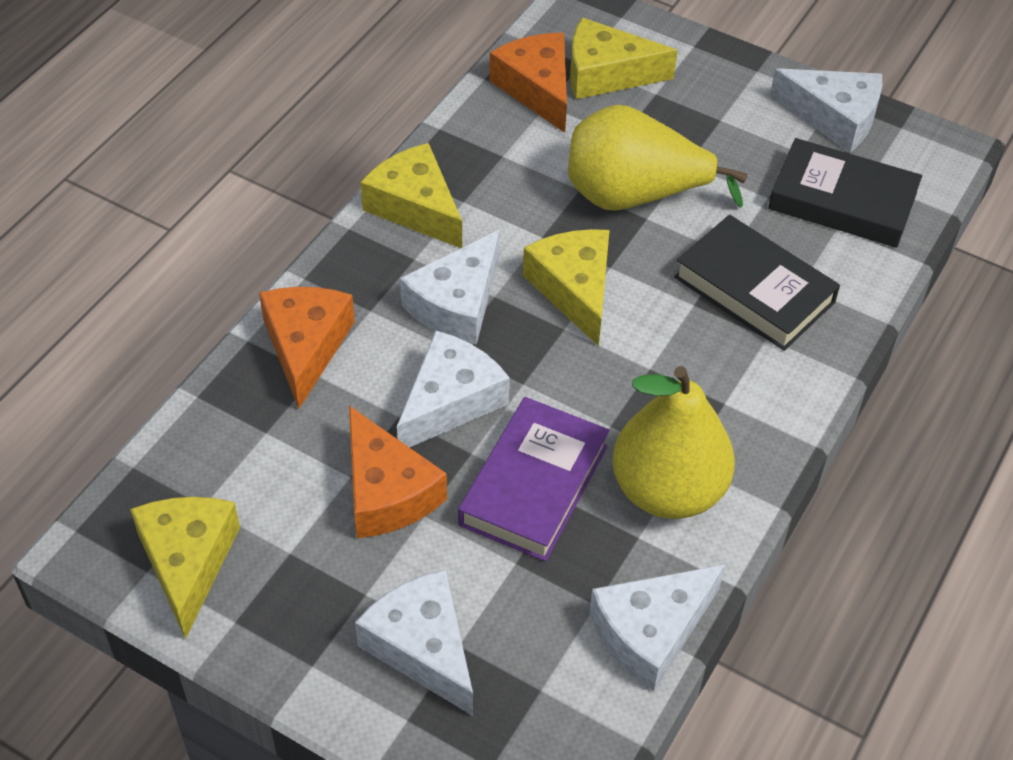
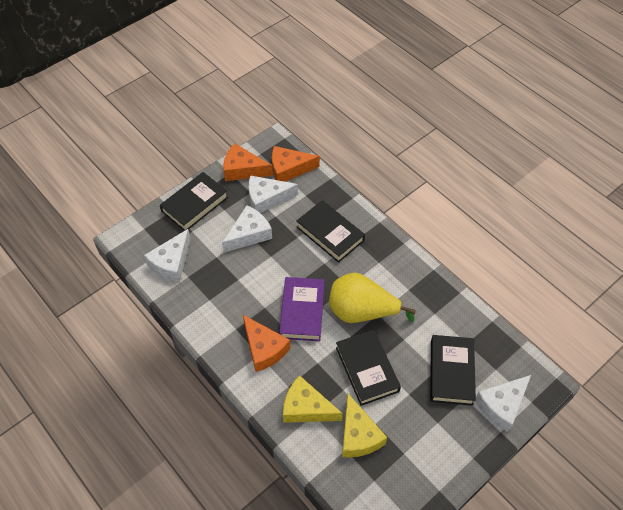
black book: 2 -> 4
white cheese: 5 -> 4
yellow cheese: 4 -> 2
yellow pear: 2 -> 1

